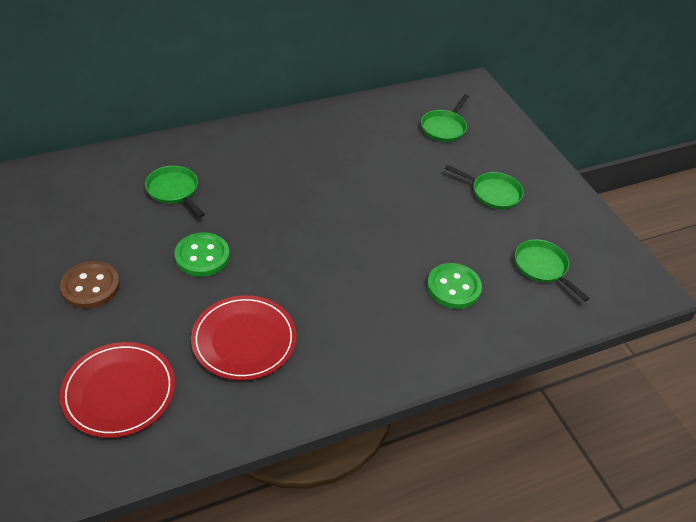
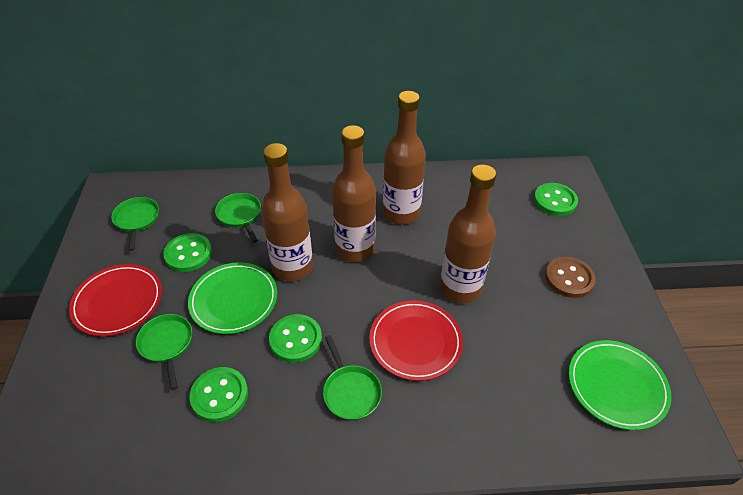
brown bottle: 0 -> 4
green button: 2 -> 4
green plate: 0 -> 2

